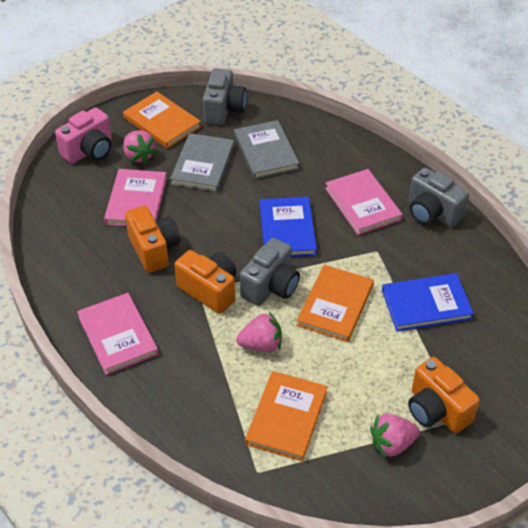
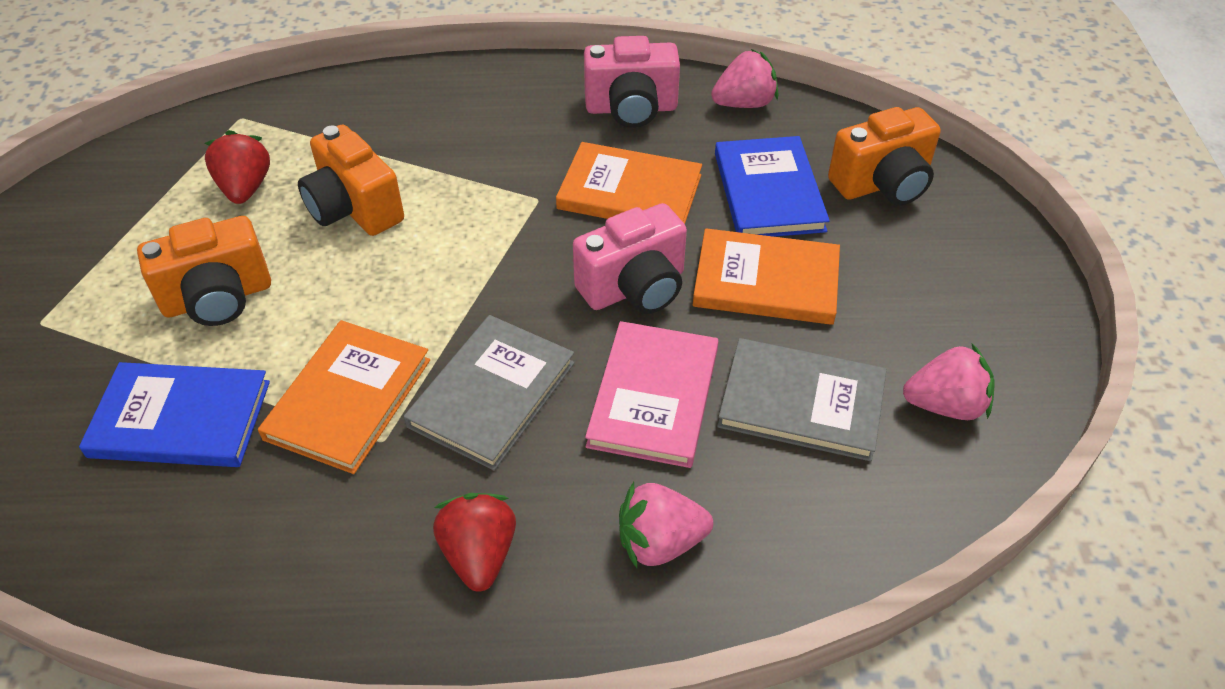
grey camera: 3 -> 0
pink book: 3 -> 1
pink camera: 1 -> 2
red strawberry: 0 -> 2

